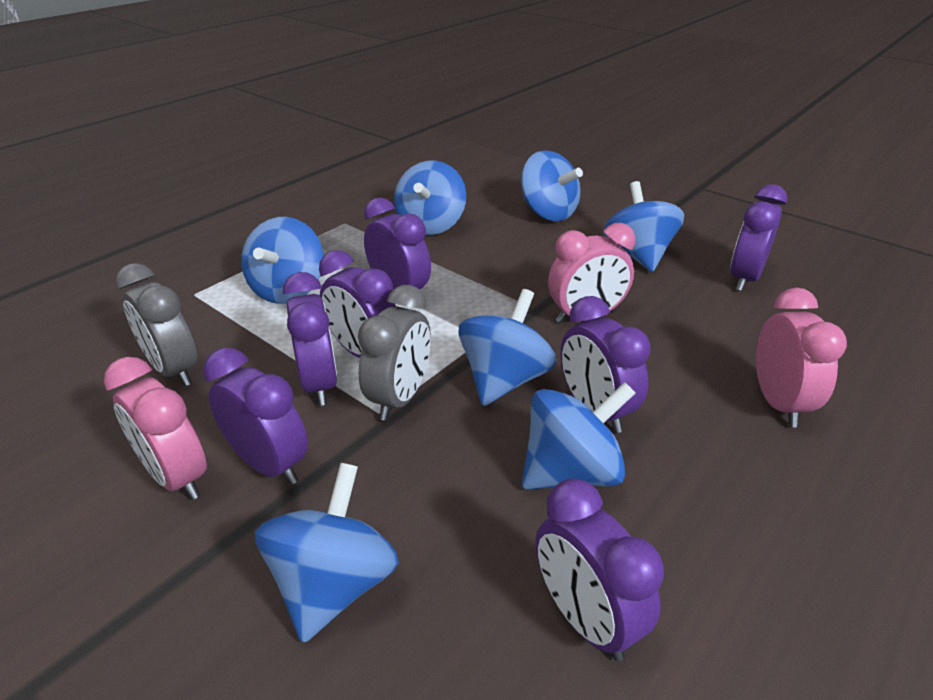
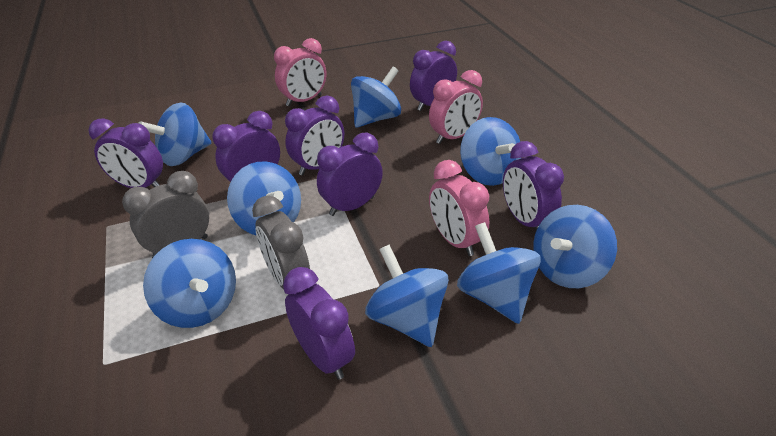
blue spinning top: 7 -> 8

